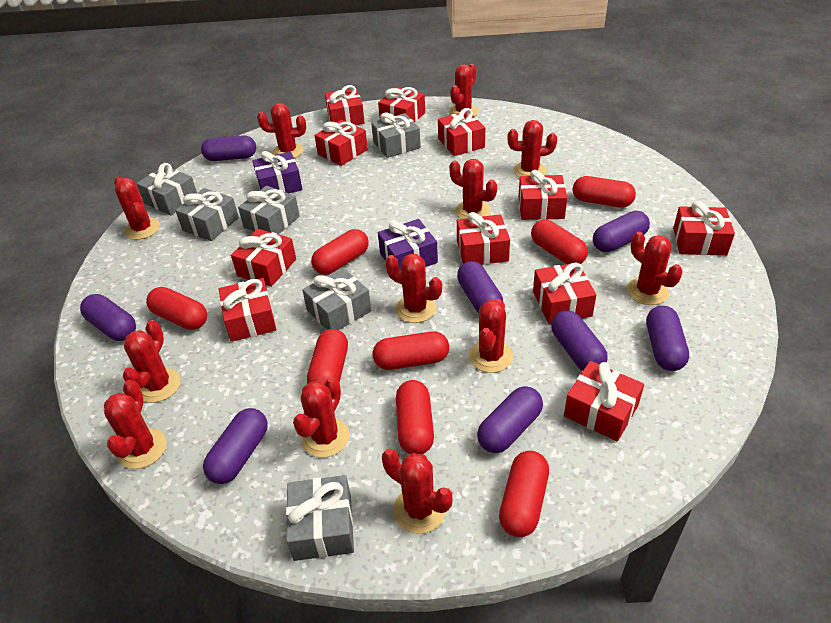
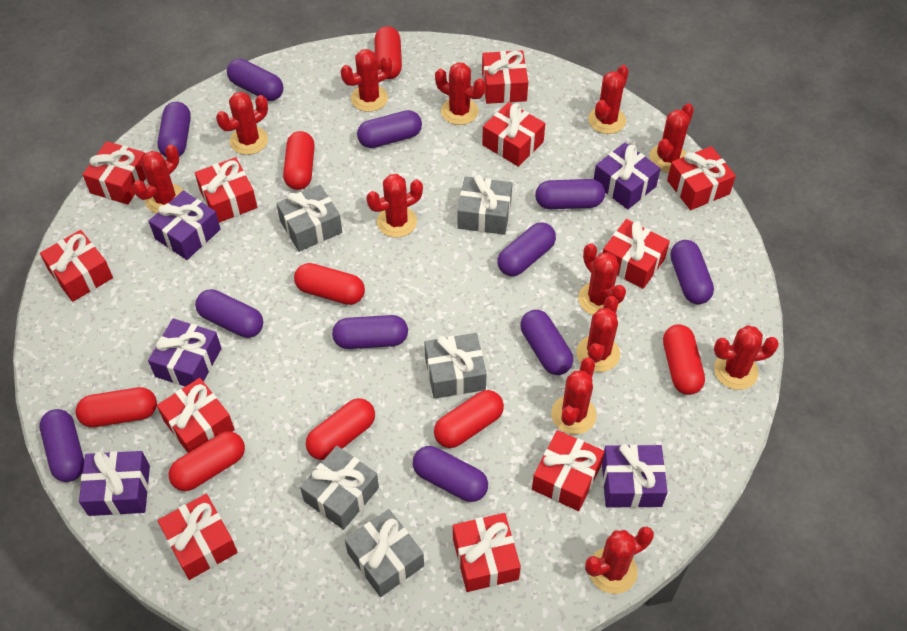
grey gift: 6 -> 5
purple capsule: 8 -> 11
purple gift: 2 -> 5

